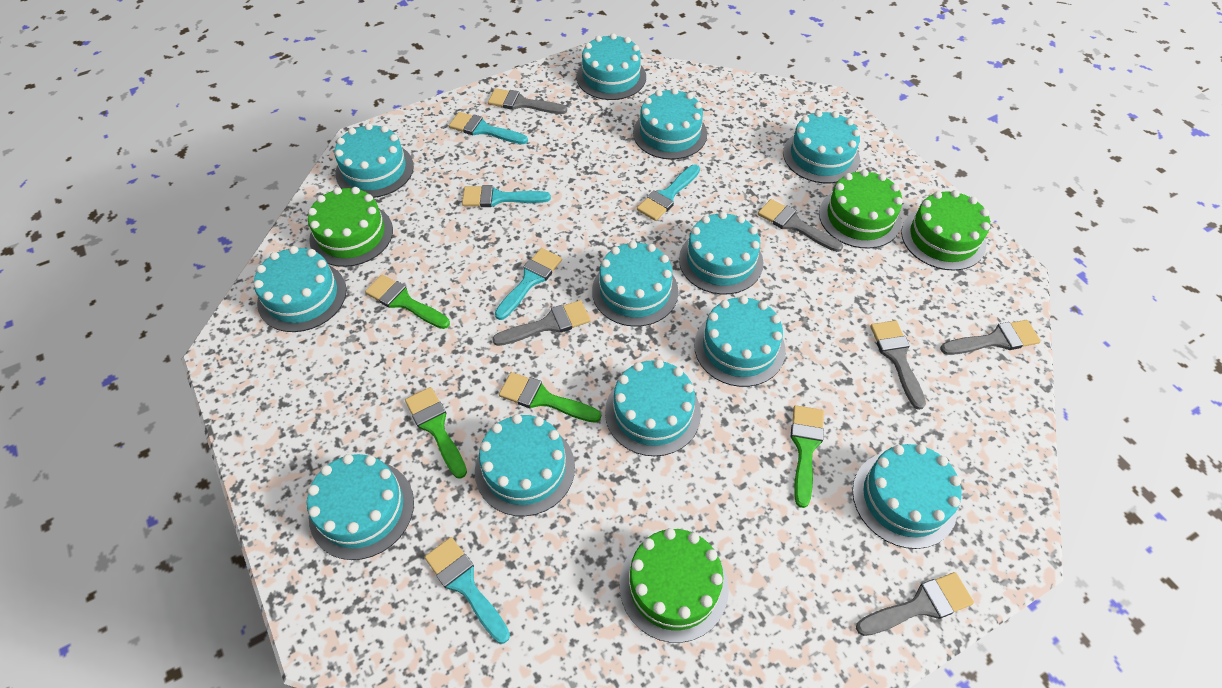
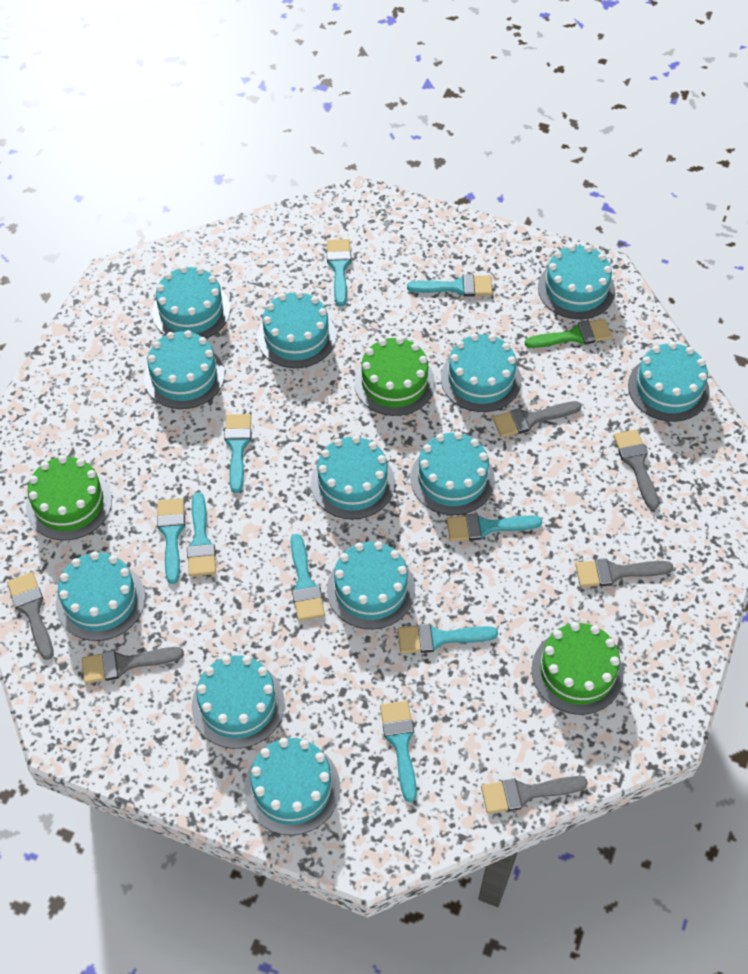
green brush: 4 -> 1
green cake: 4 -> 3
turquoise brush: 5 -> 9

